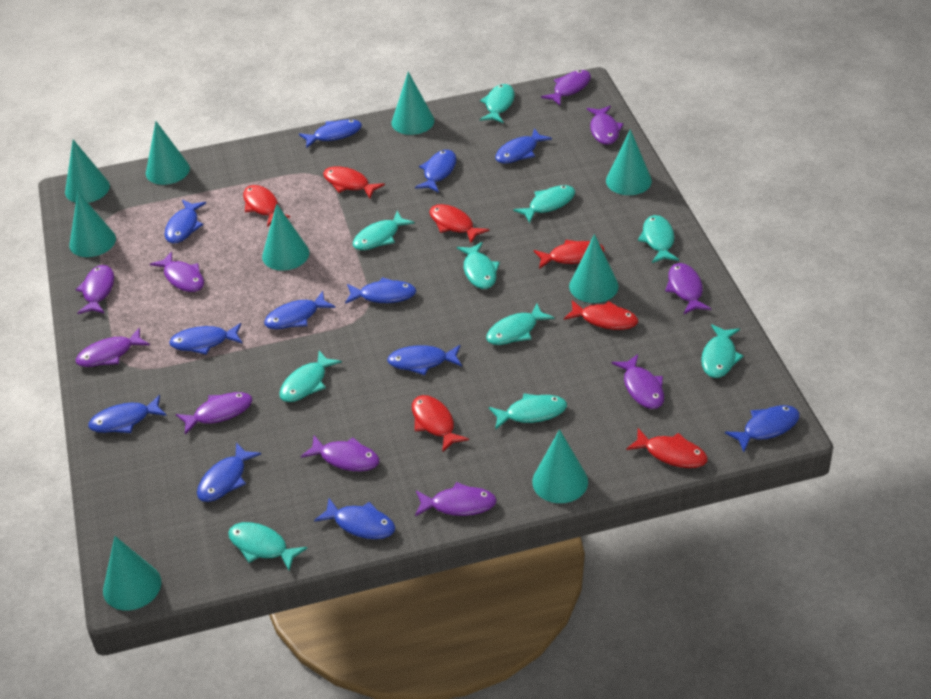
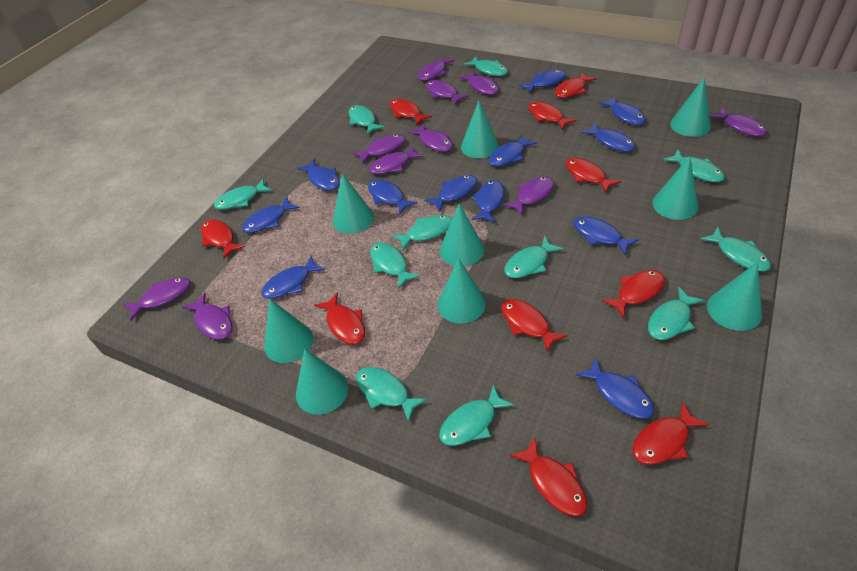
red fish: 7 -> 10
turquoise fish: 10 -> 11

